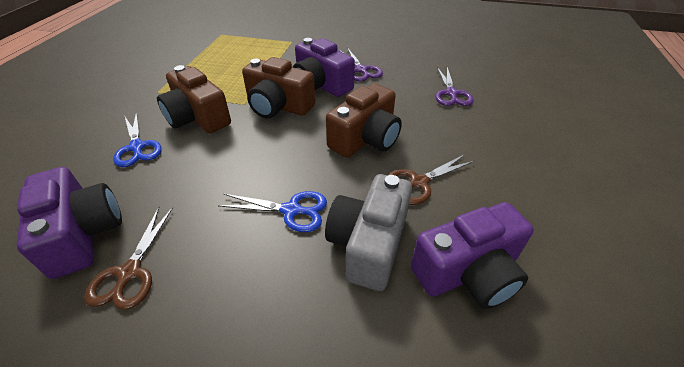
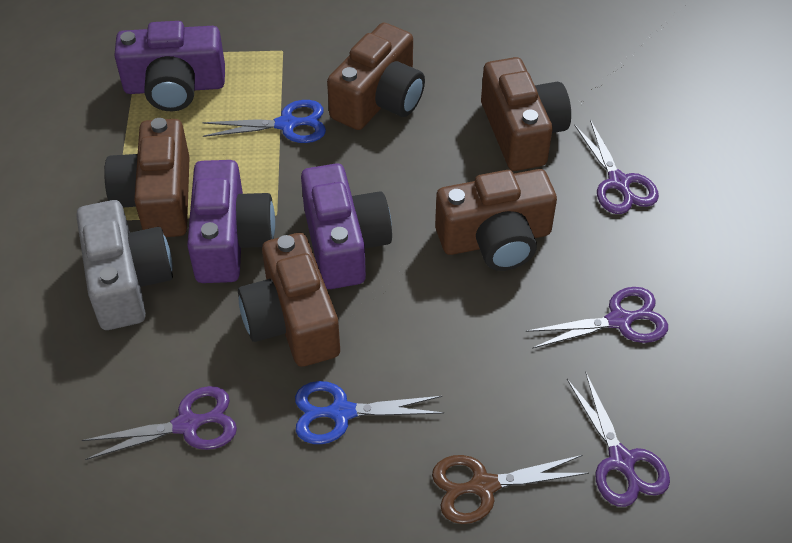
brown camera: 3 -> 5
brown scissors: 2 -> 1
purple scissors: 2 -> 4

